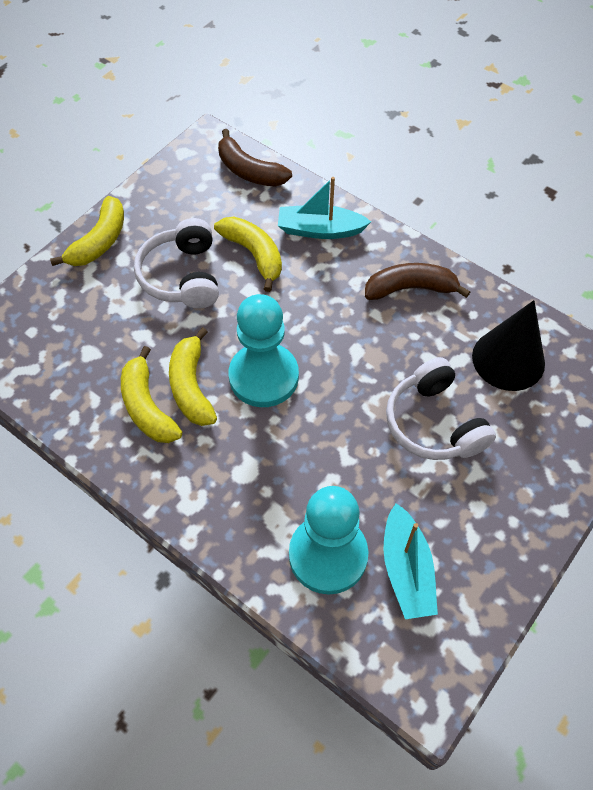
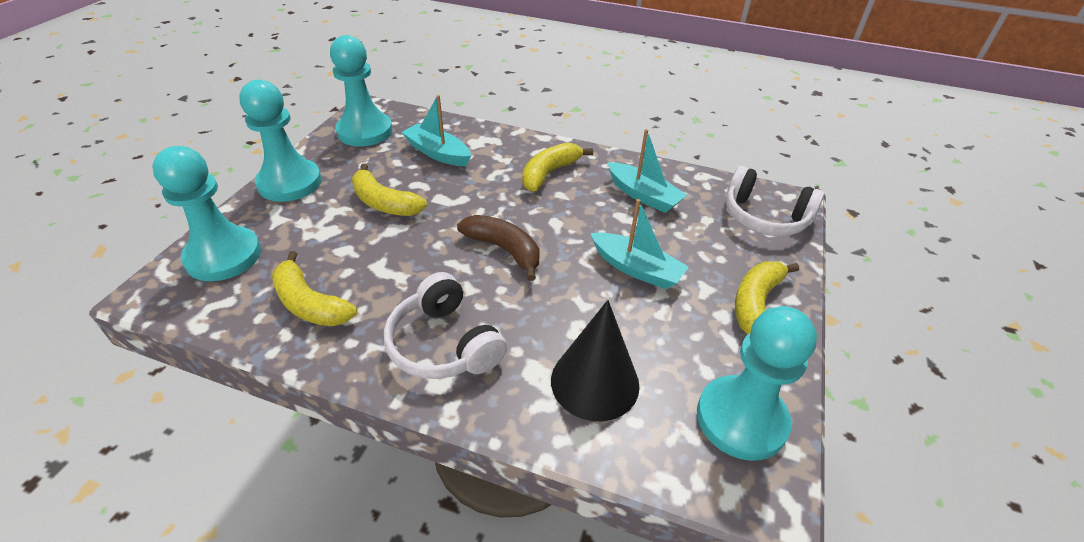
brown banana: 2 -> 1
turquoise boat: 2 -> 3
turquoise pawn: 2 -> 4

